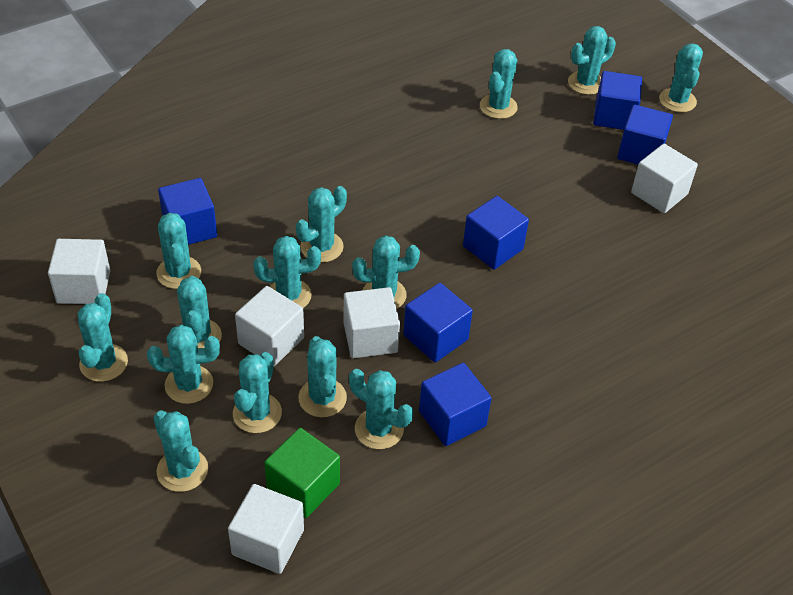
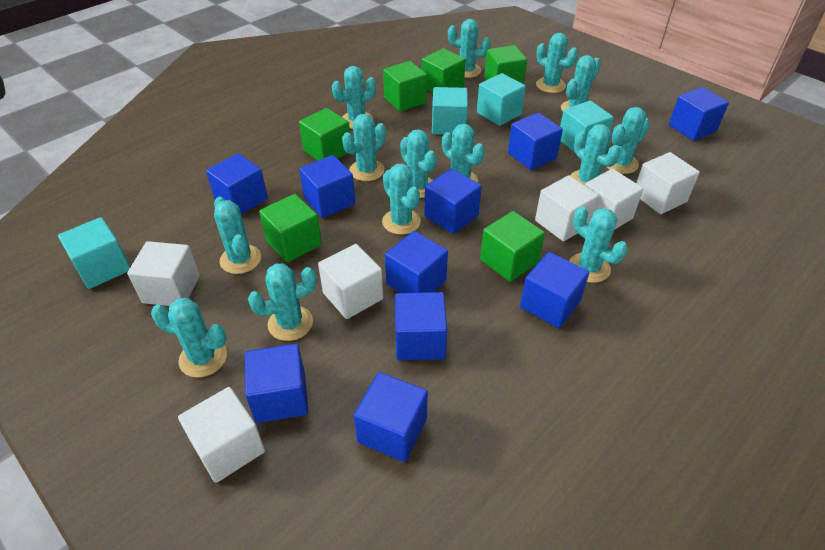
blue cube: 6 -> 10
green cube: 1 -> 6
turquoise cube: 0 -> 4
white cube: 5 -> 6

